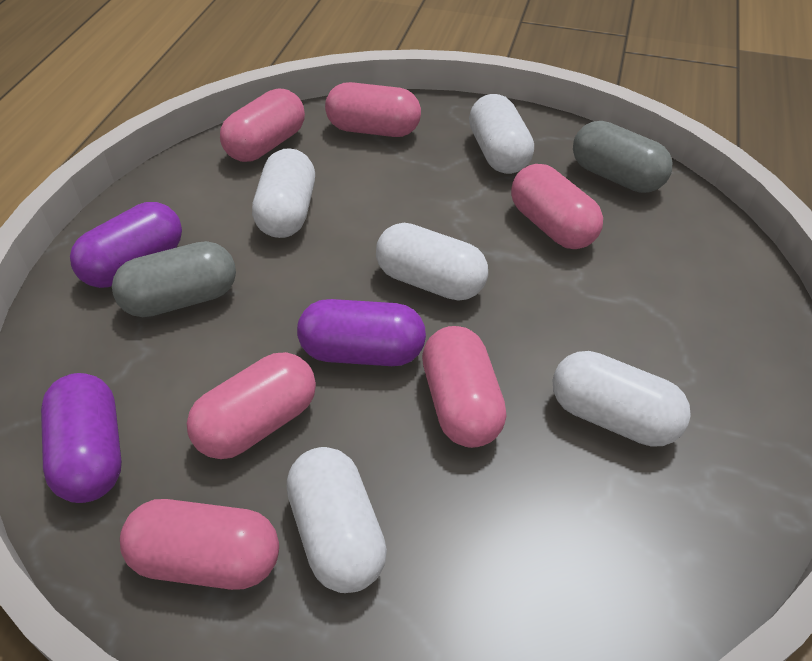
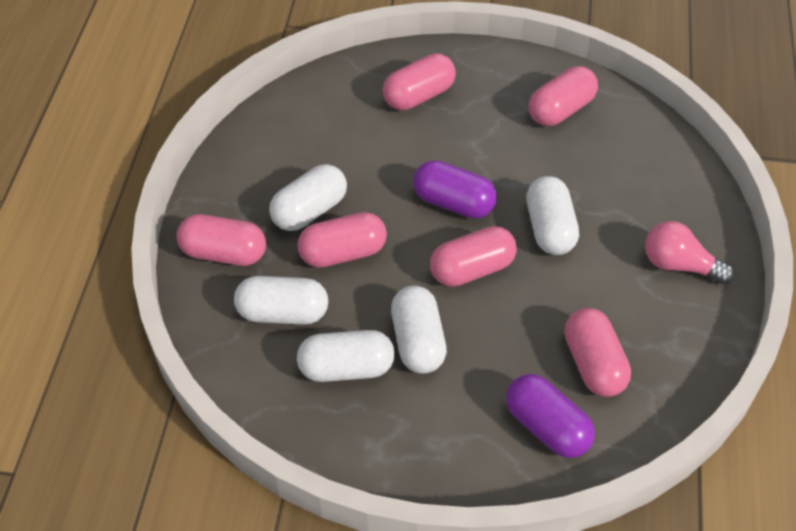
grey capsule: 2 -> 0
pink light bulb: 0 -> 1
purple capsule: 3 -> 2

